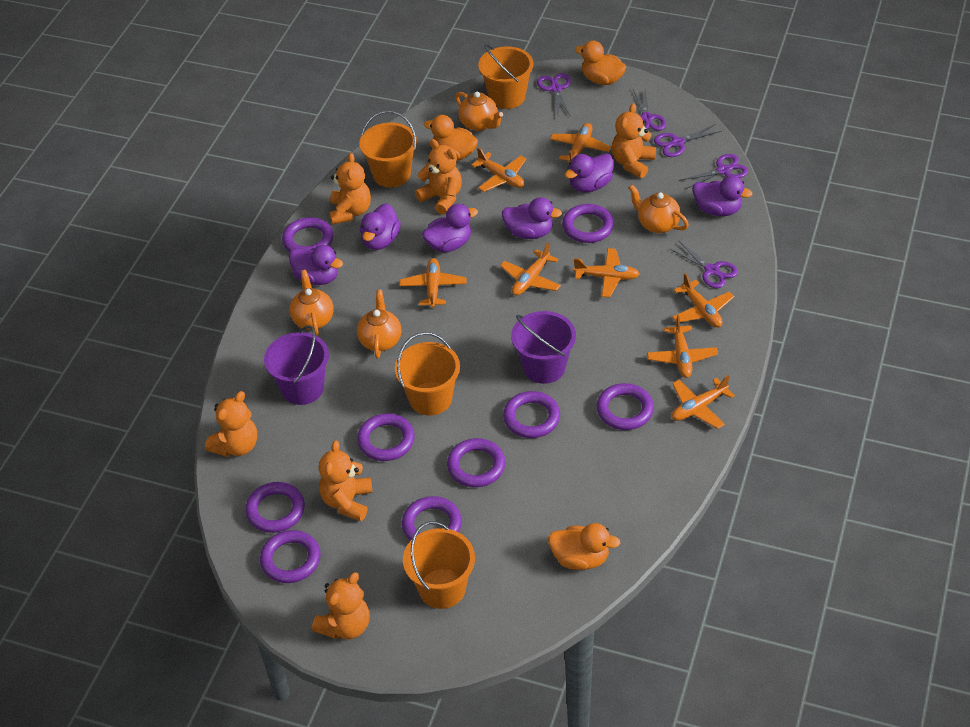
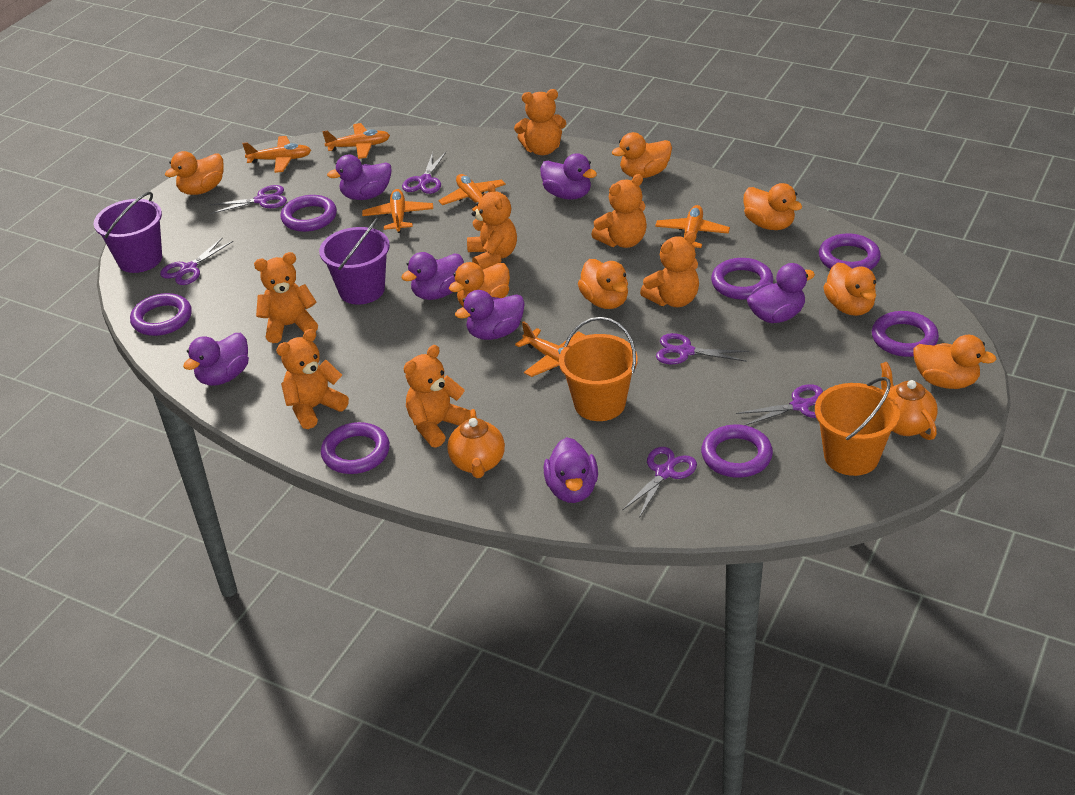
orange bucket: 4 -> 2
orange duck: 3 -> 7
orange plane: 8 -> 6
orange teapot: 4 -> 2
orange teddy bear: 6 -> 7
purple duck: 6 -> 7
purple ring: 9 -> 7
purple scissors: 5 -> 6

